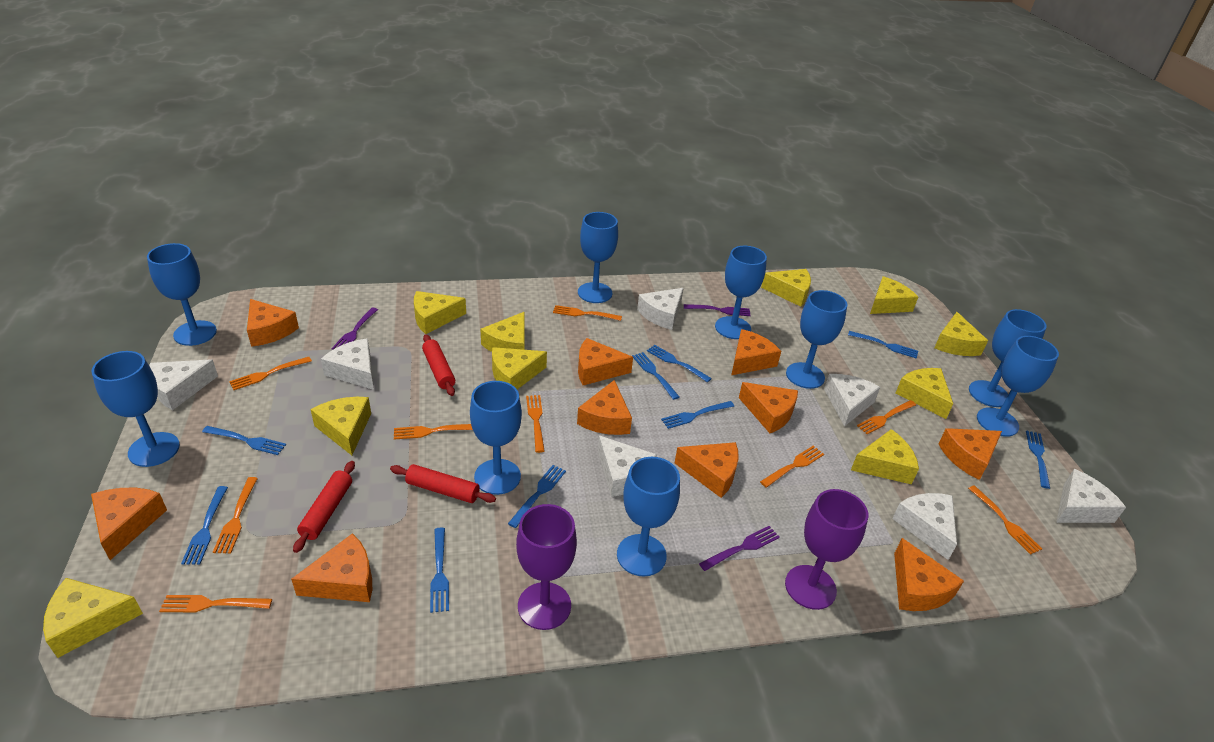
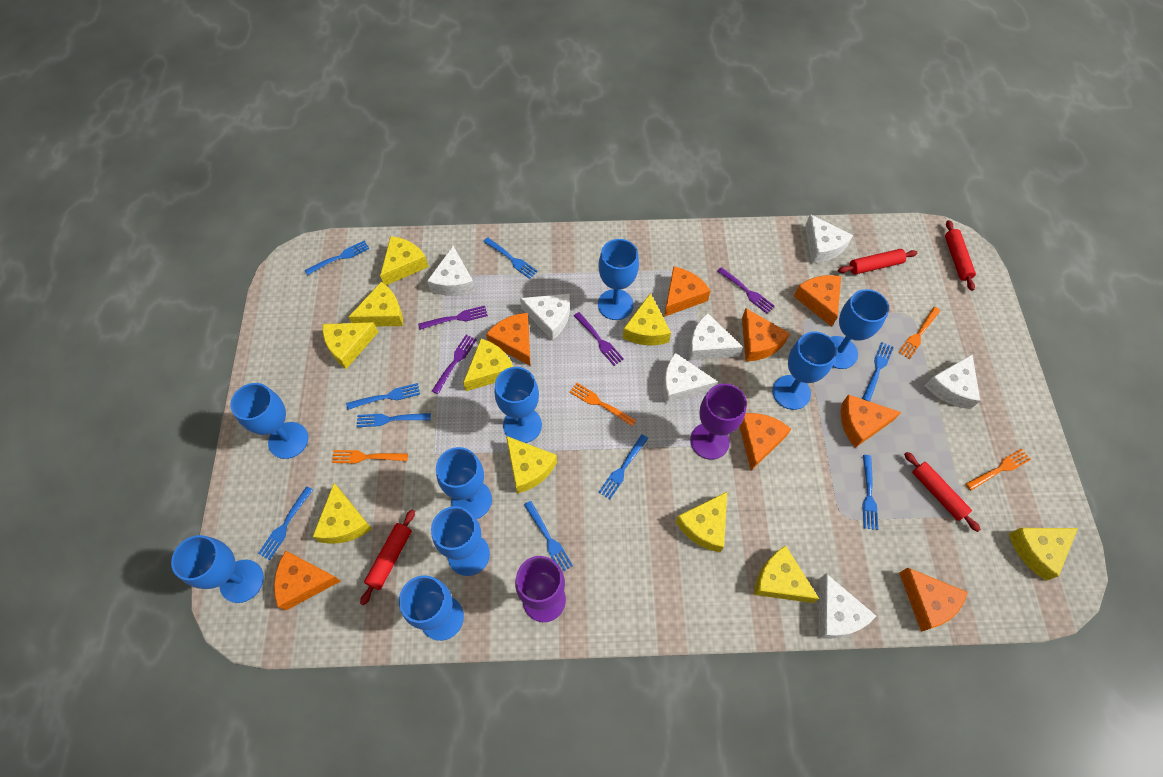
orange cheese: 10 -> 8
orange fork: 9 -> 4
purple fork: 3 -> 4
red rolling pin: 3 -> 4

